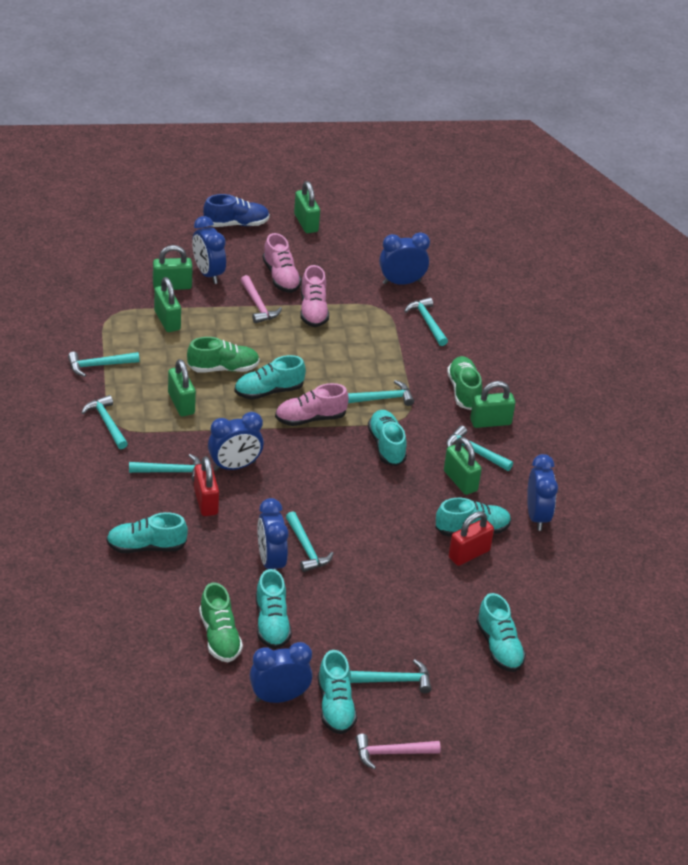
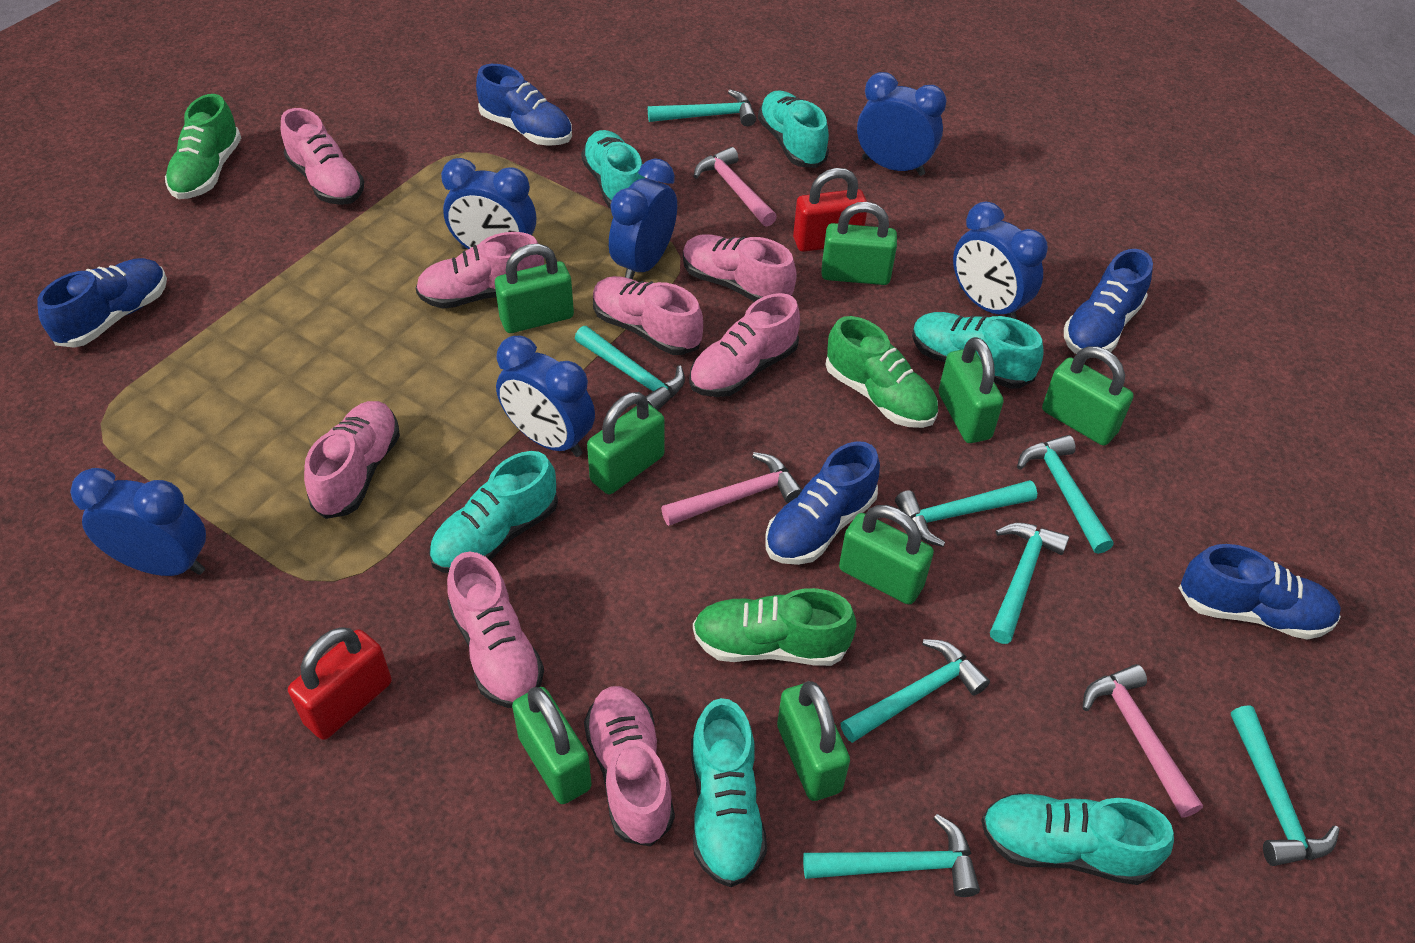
blue shoe: 1 -> 5
green padlock: 6 -> 8
pink hammer: 2 -> 3
pink shoe: 3 -> 8
turquoise shoe: 7 -> 6

